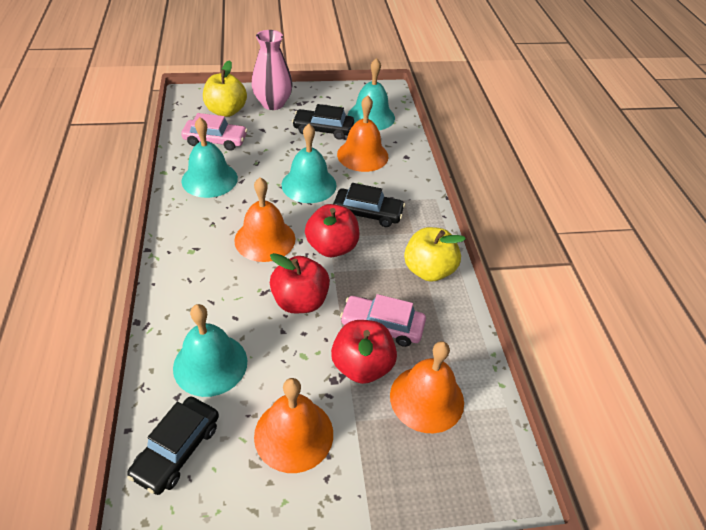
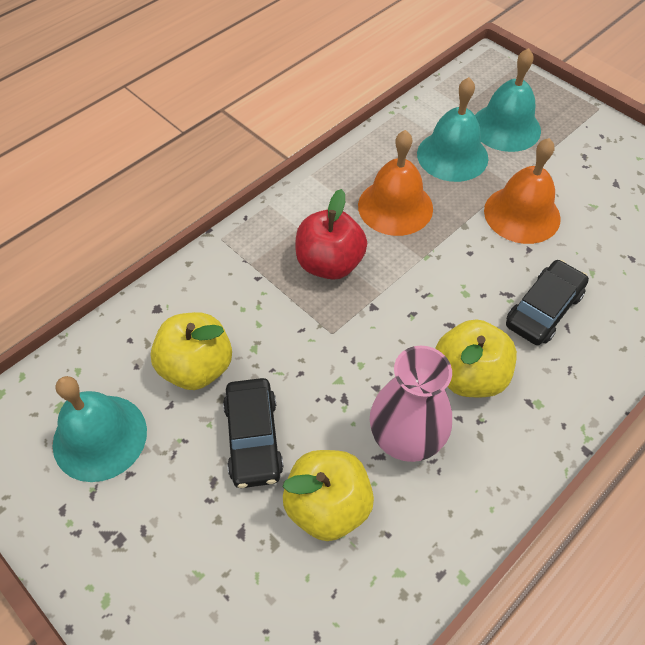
black car: 3 -> 2
orange bell: 4 -> 2
pink car: 2 -> 0
red apple: 3 -> 1
turquoise bell: 4 -> 3
yellow apple: 2 -> 3

